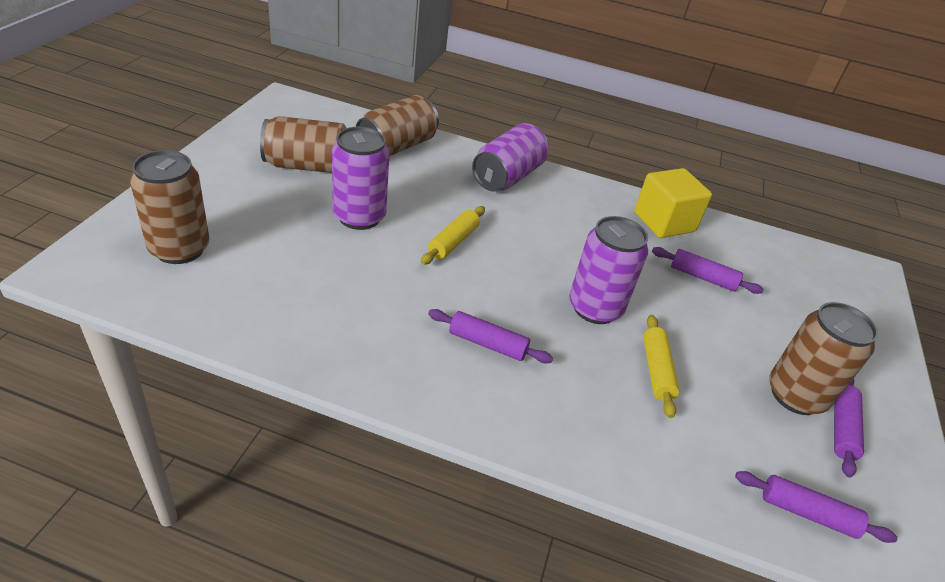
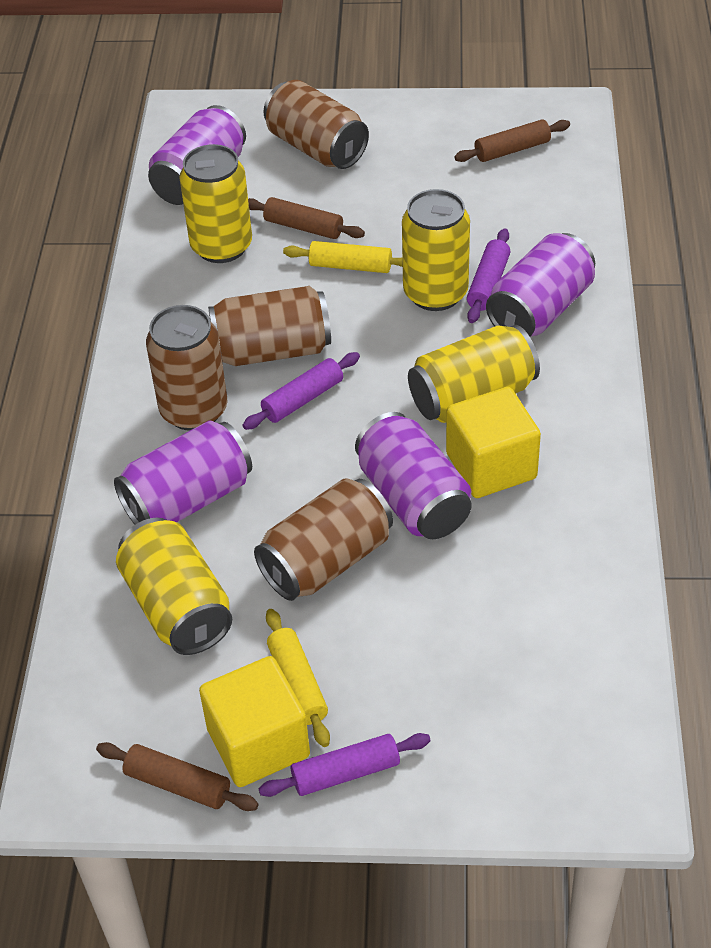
brown rolling pin: 0 -> 3
purple can: 3 -> 4
purple rolling pin: 4 -> 3
yellow can: 0 -> 4
yellow cube: 1 -> 2

